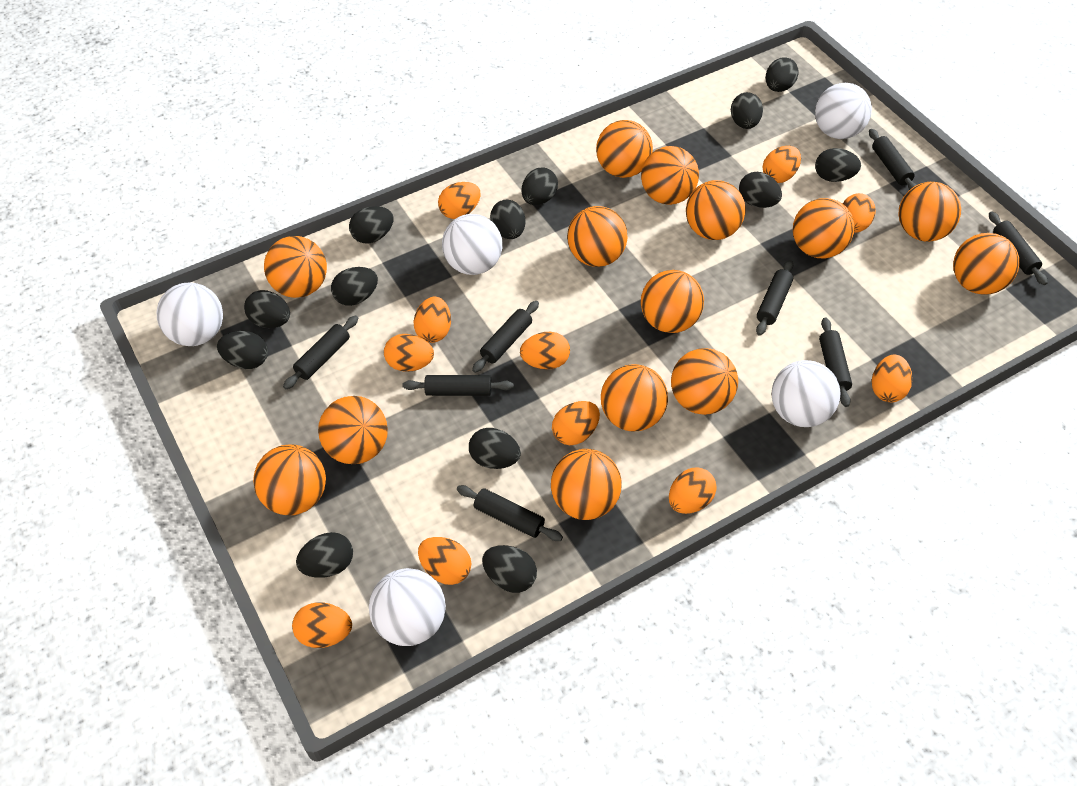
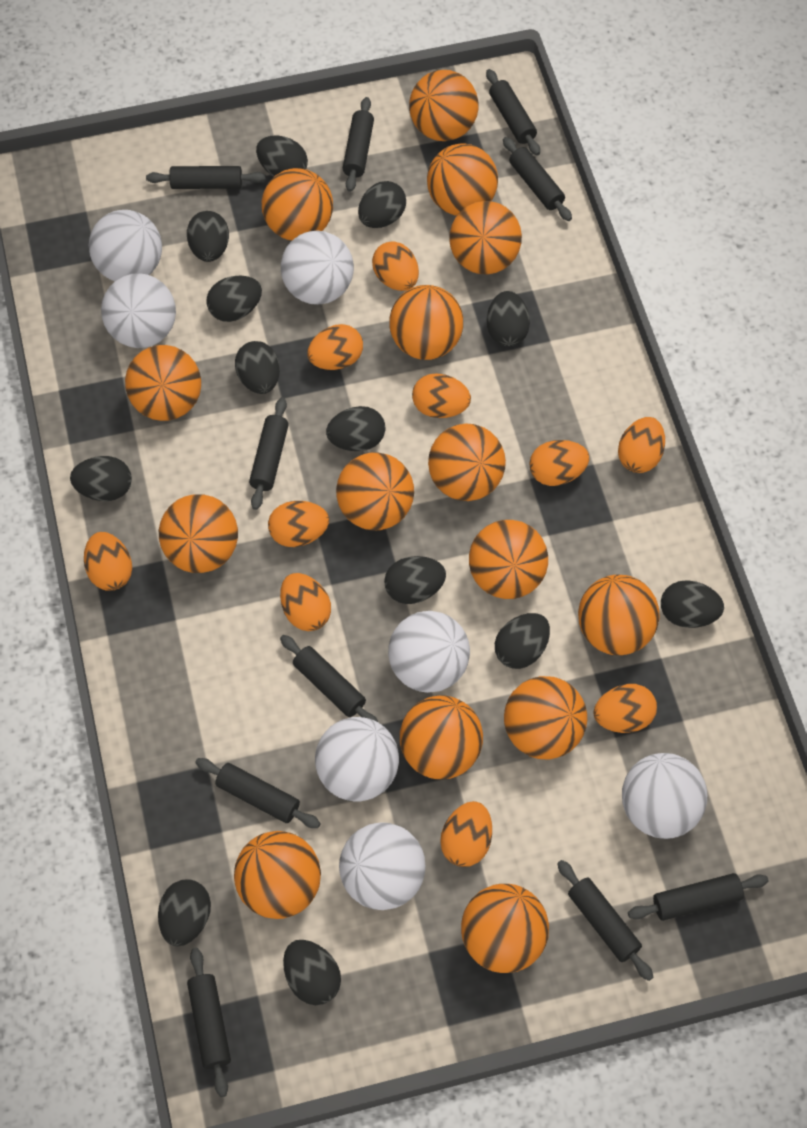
black rolling pin: 8 -> 10
orange ball: 14 -> 15
orange egg: 11 -> 10
white ball: 5 -> 7

